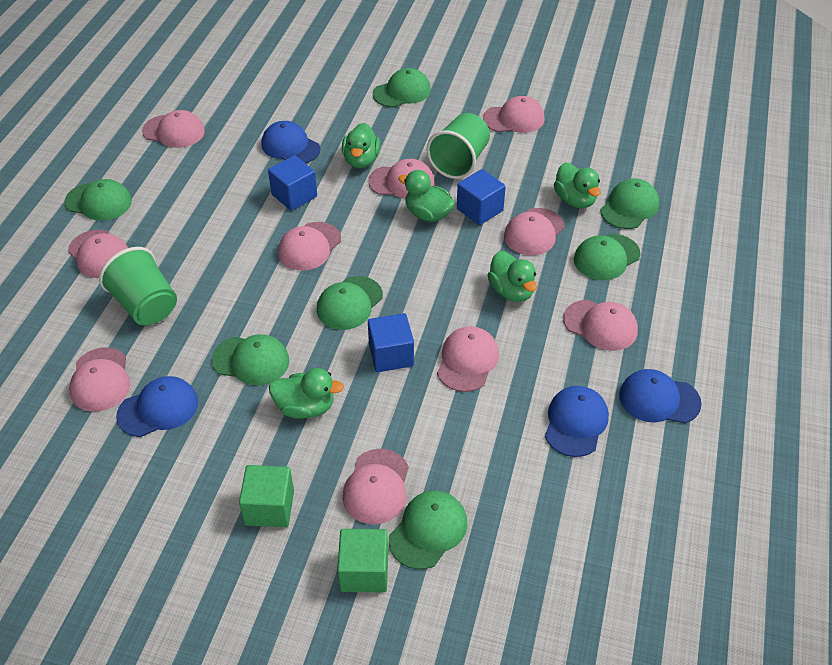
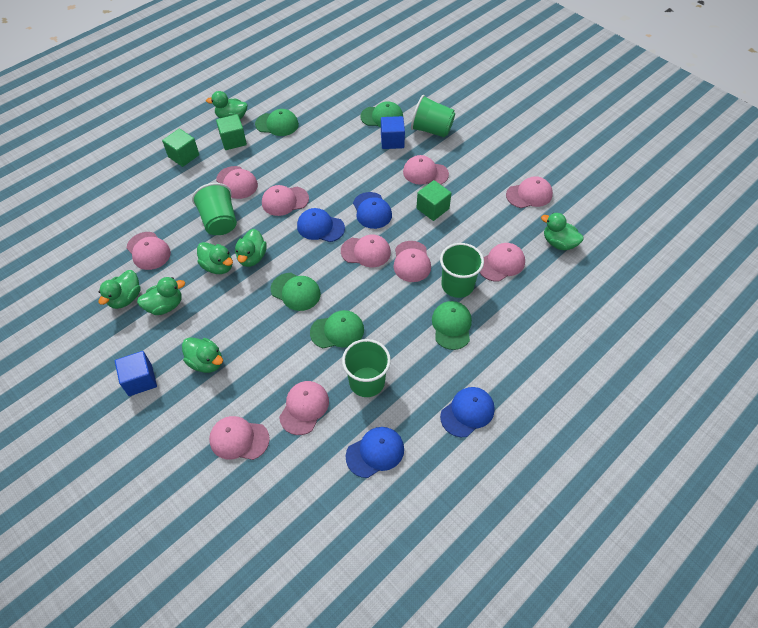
blue cube: 3 -> 2
green cap: 7 -> 5
green cube: 2 -> 3
green cup: 2 -> 4
green duck: 5 -> 7

